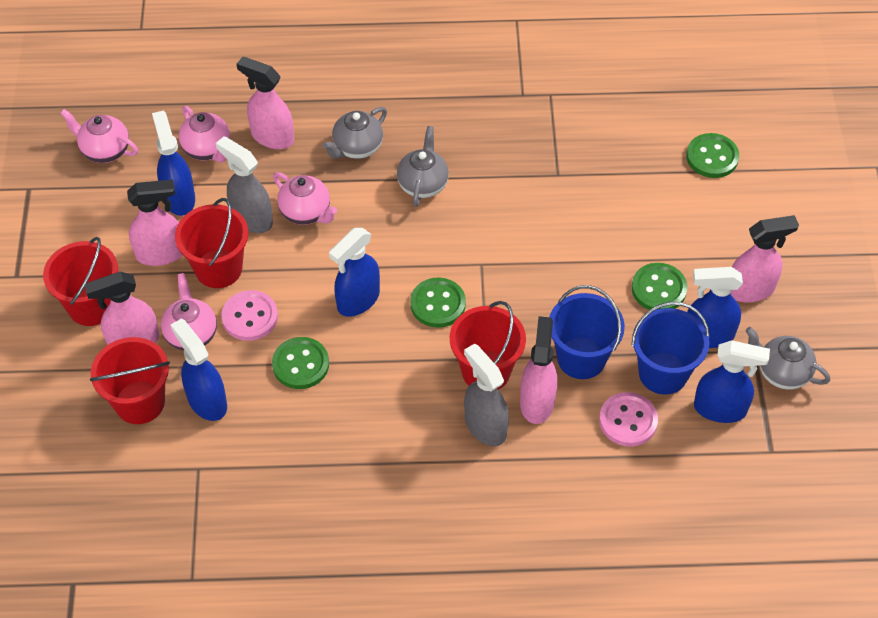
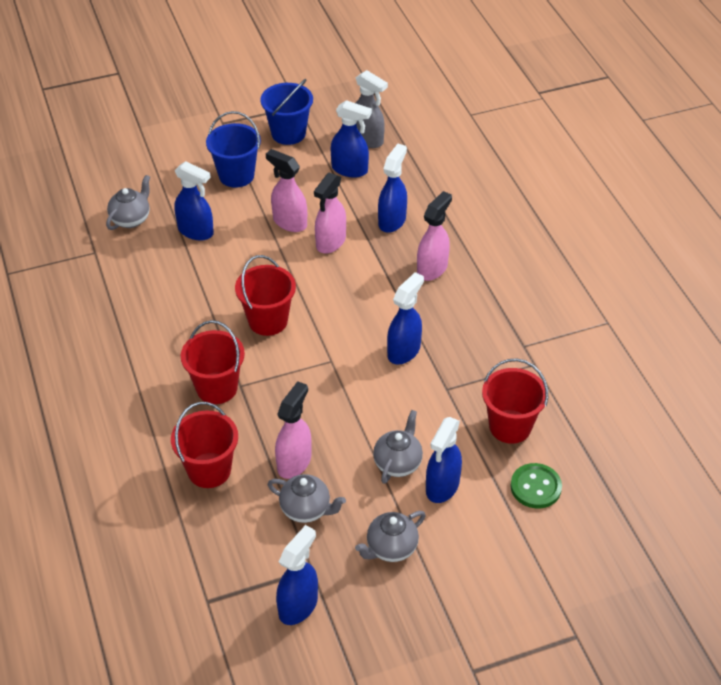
blue spray bottle: 5 -> 6
green button: 4 -> 1
grey spray bottle: 2 -> 1
grey teapot: 3 -> 4
pink button: 2 -> 0
pink spray bottle: 5 -> 4
pink teapot: 4 -> 0

